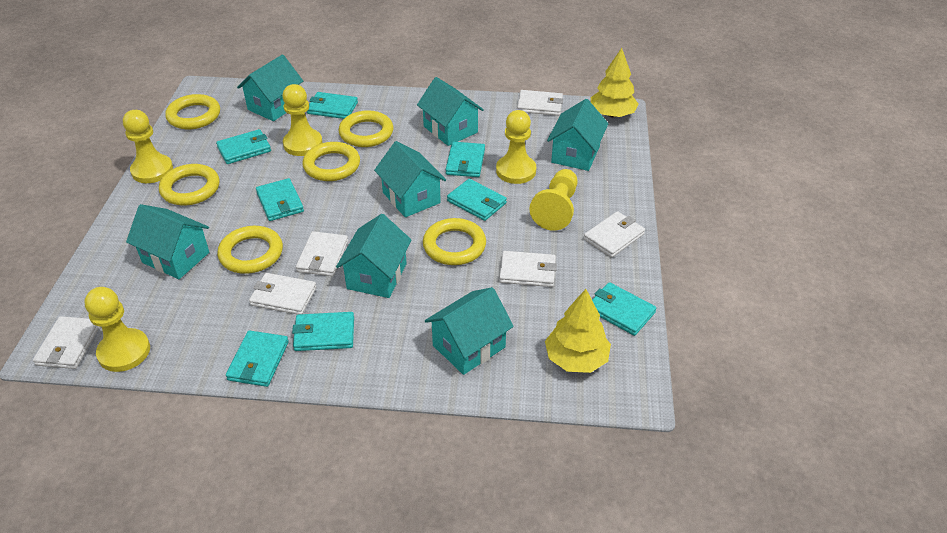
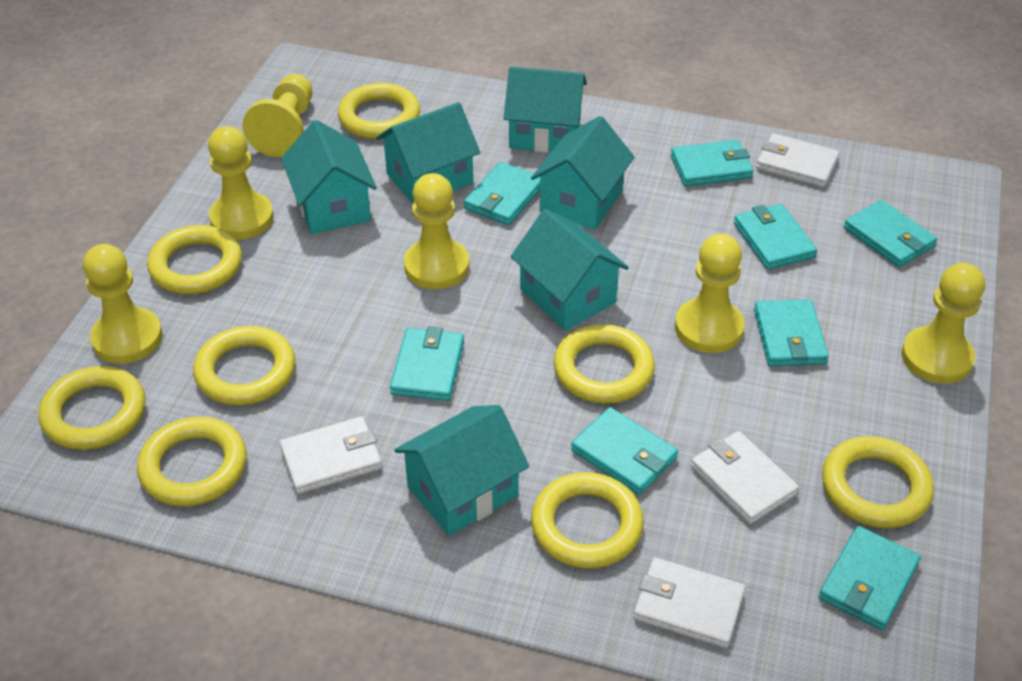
turquoise house: 7 -> 6
white wallet: 6 -> 4
yellow pawn: 5 -> 6
yellow ring: 6 -> 8
yellow tree: 2 -> 0

